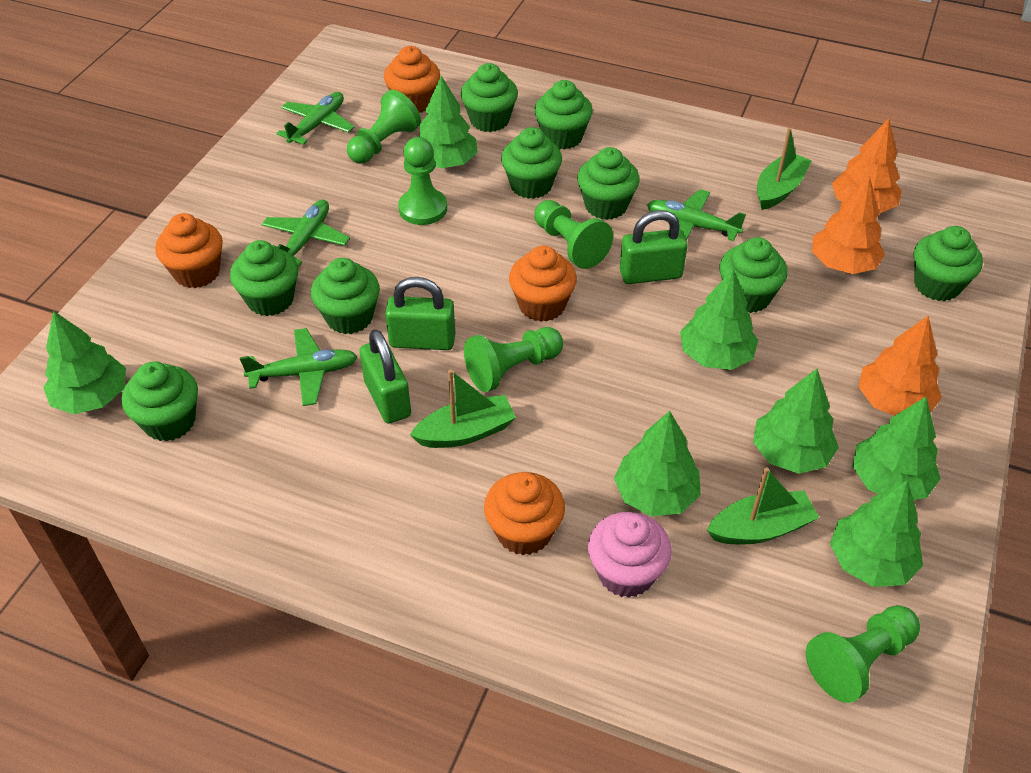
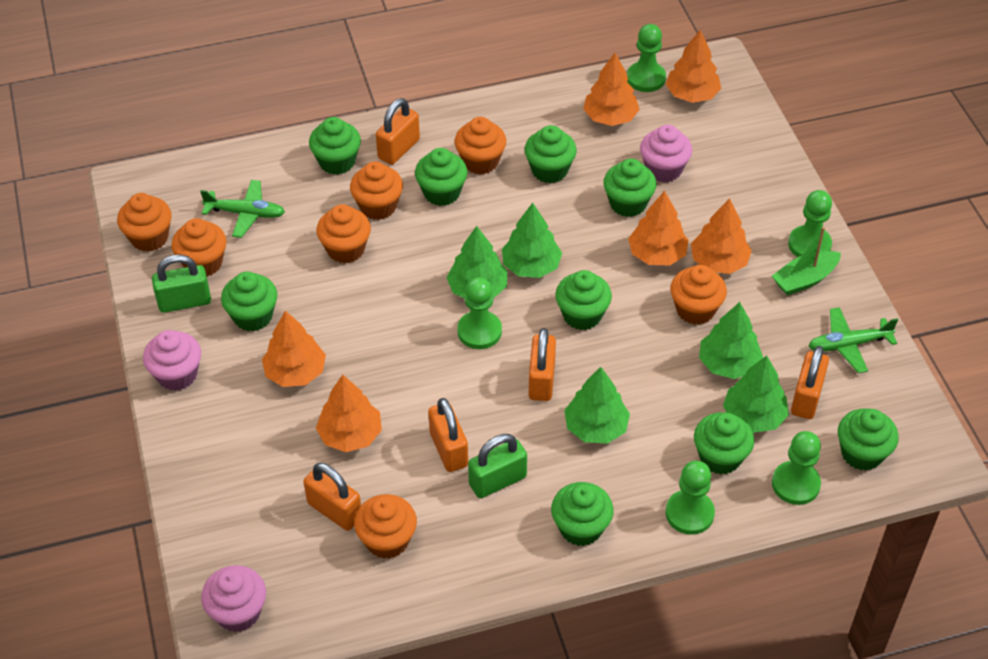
green boat: 3 -> 1
green padlock: 3 -> 2
green plane: 4 -> 2
green tree: 7 -> 5
orange cupcake: 4 -> 7
orange padlock: 0 -> 5
orange tree: 3 -> 6
pink cupcake: 1 -> 3

